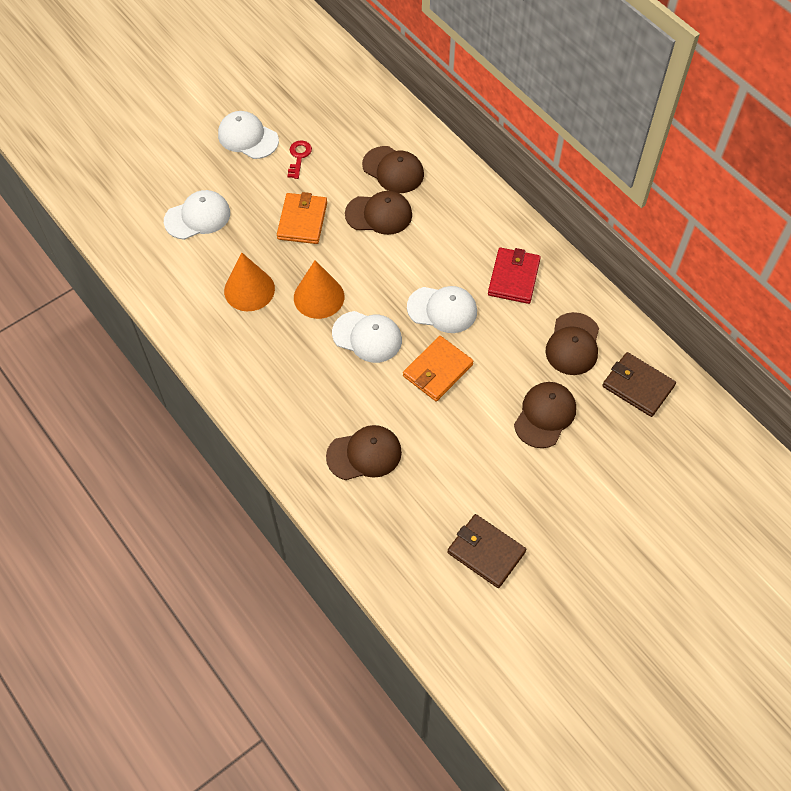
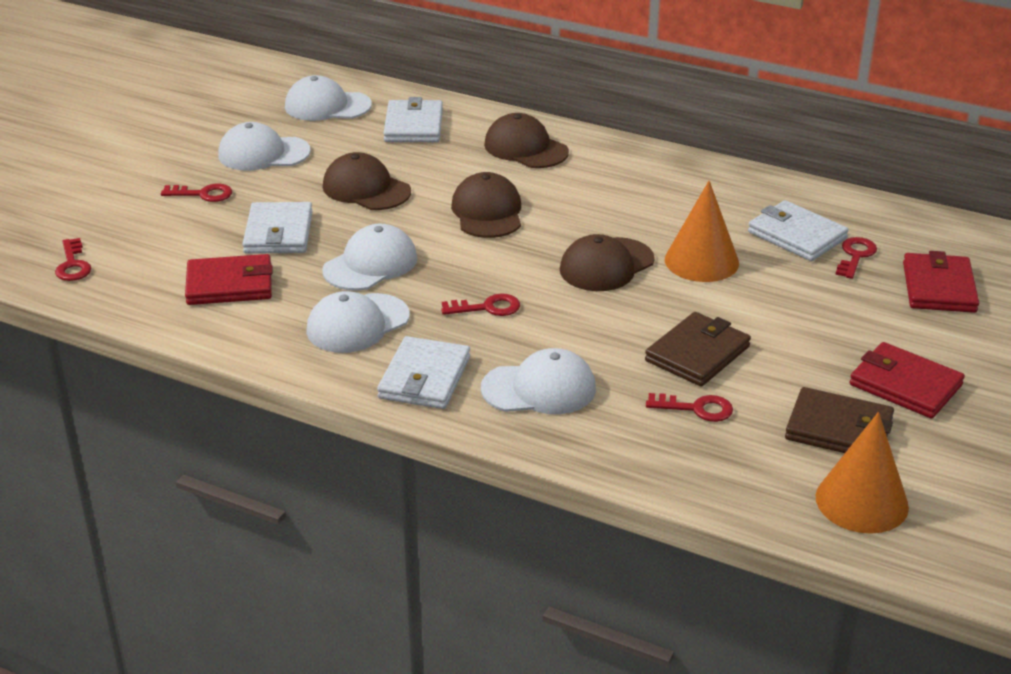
brown cap: 5 -> 4
orange wallet: 2 -> 0
red key: 1 -> 5
red wallet: 1 -> 3
white cap: 4 -> 5
white wallet: 0 -> 4

